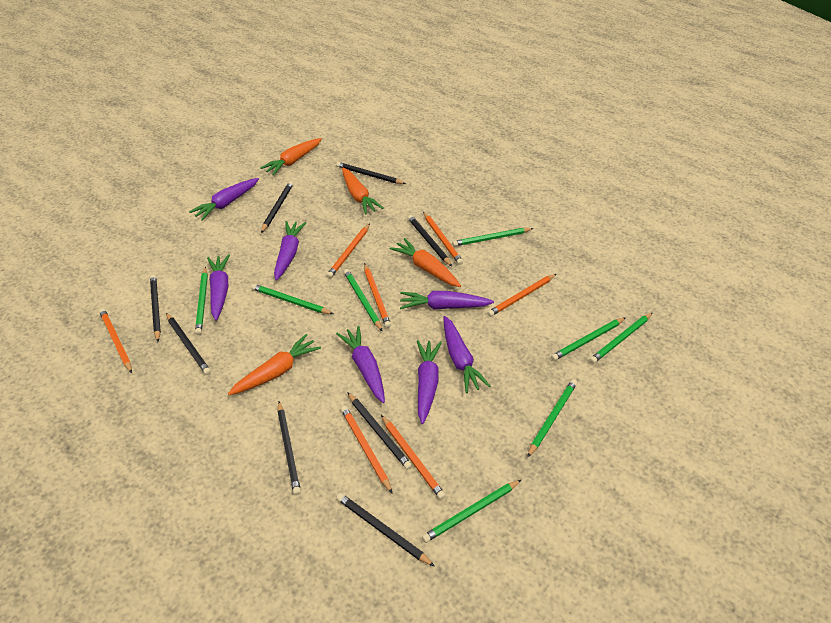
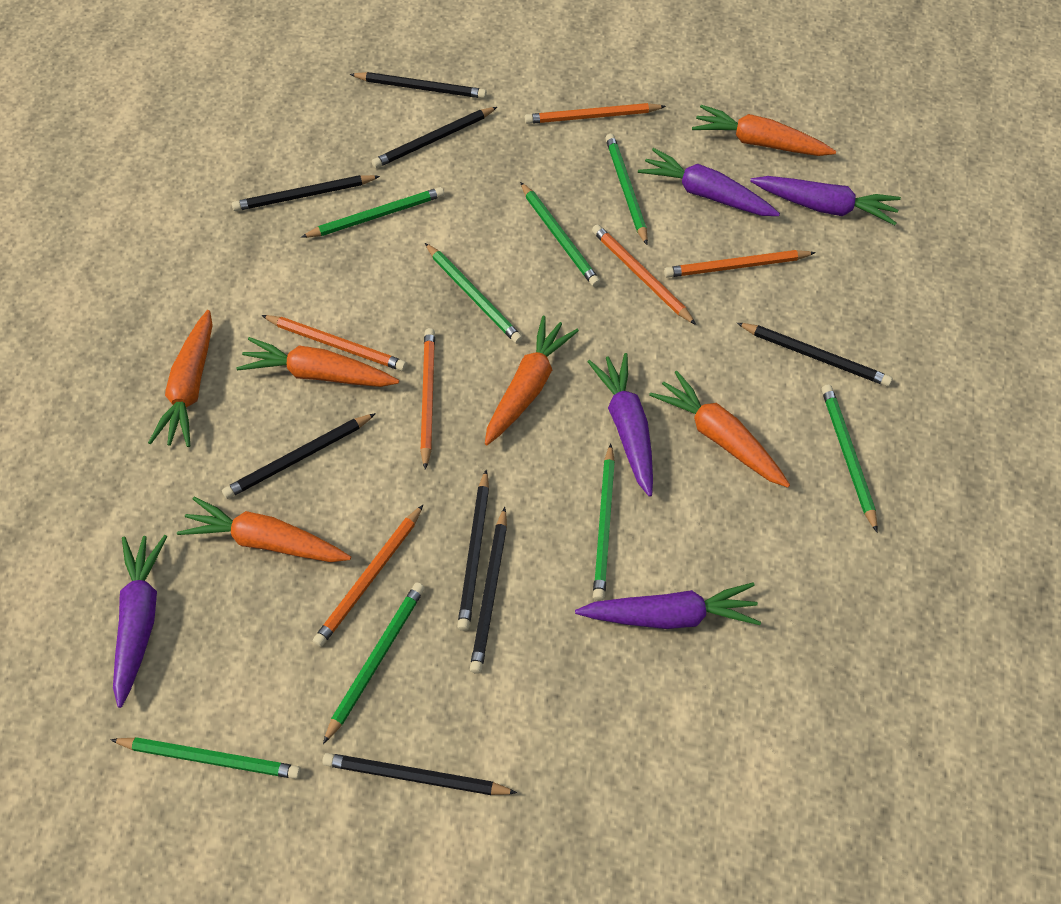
orange carrot: 4 -> 6
orange pencil: 7 -> 6
purple carrot: 7 -> 5

